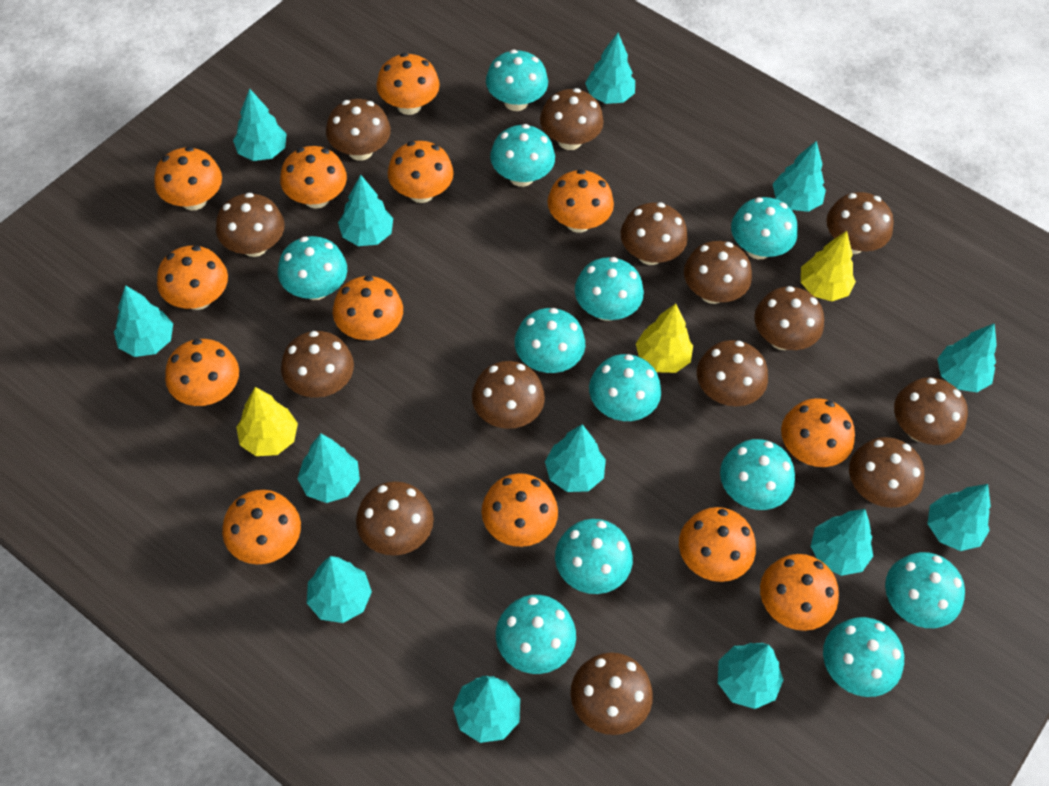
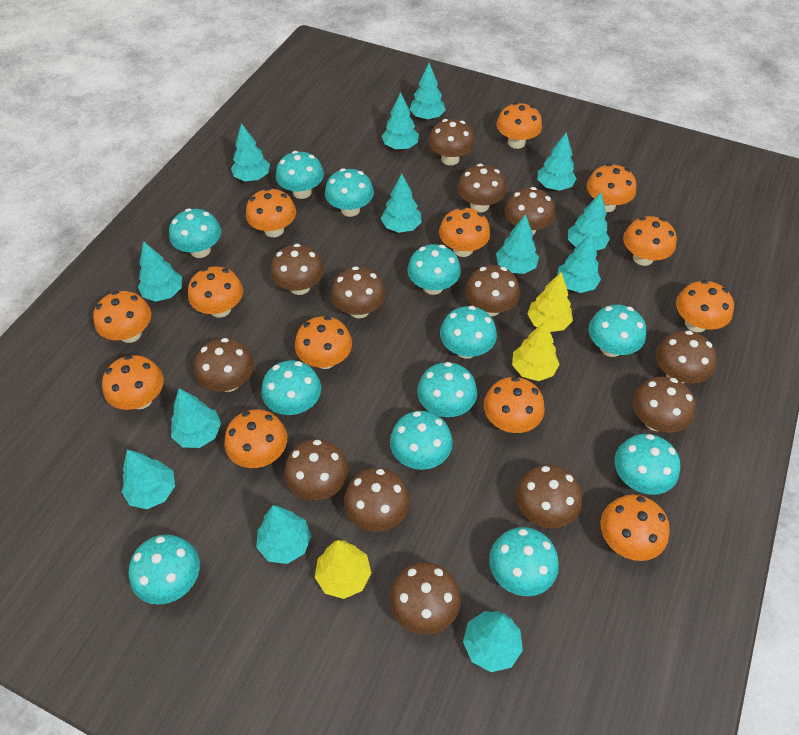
brown mushroom: 14 -> 13

